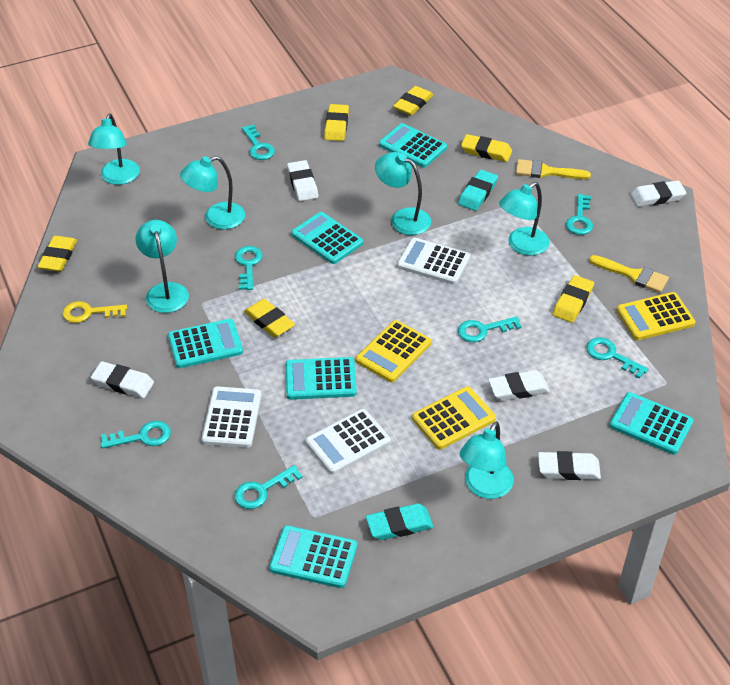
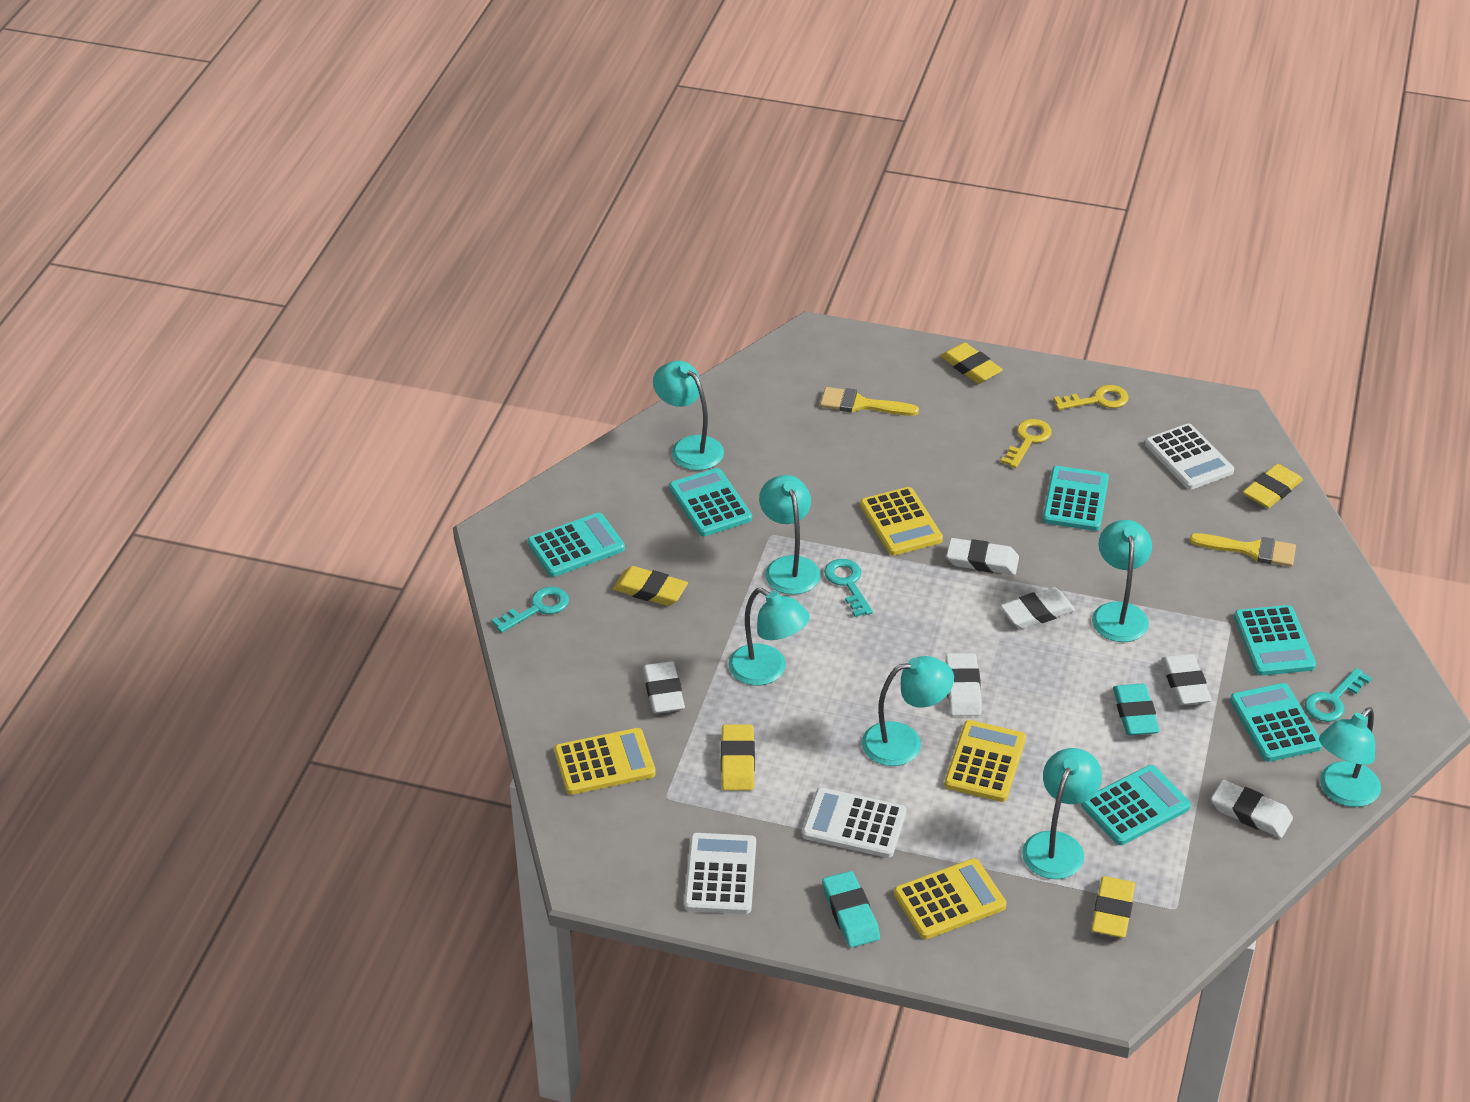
turquoise key: 7 -> 3
turquoise lamp: 6 -> 7
white eraser: 5 -> 6
yellow calculator: 3 -> 4
yellow eraser: 6 -> 5
yellow key: 1 -> 2

